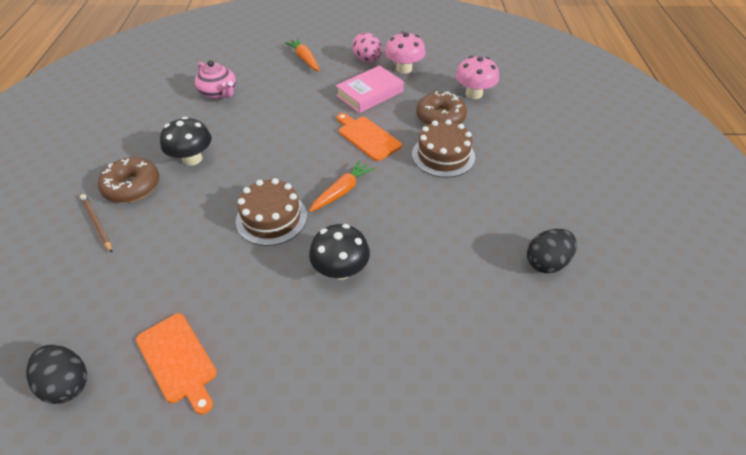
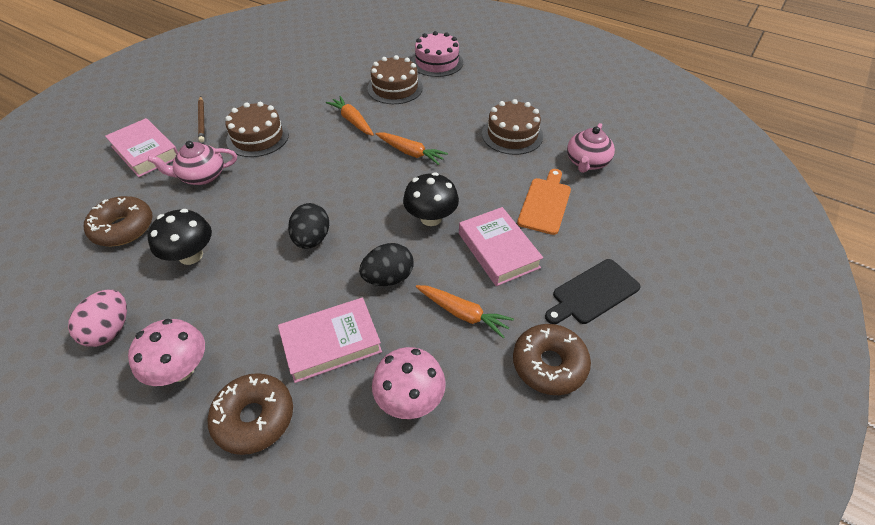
black cutting board: 0 -> 1
brown cake: 2 -> 3
brown donut: 2 -> 3
orange carrot: 2 -> 3
orange cutting board: 2 -> 1
pink book: 1 -> 3
pink cake: 0 -> 1
pink teapot: 1 -> 2

